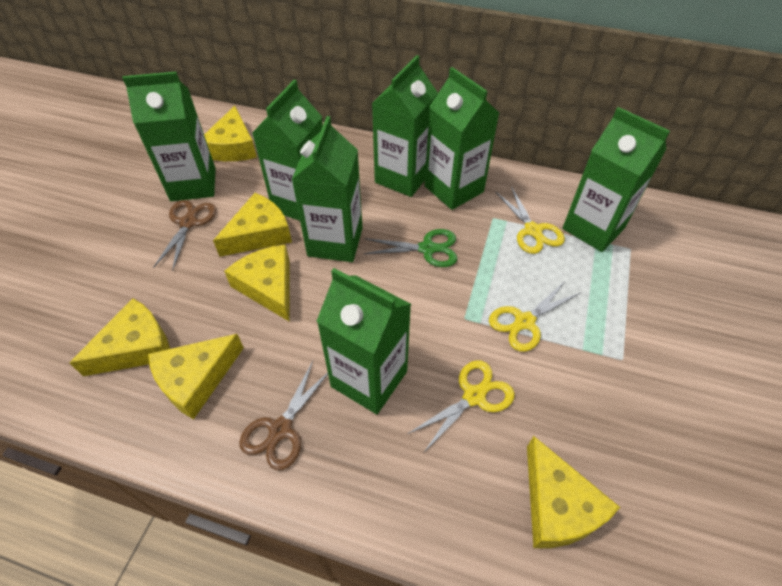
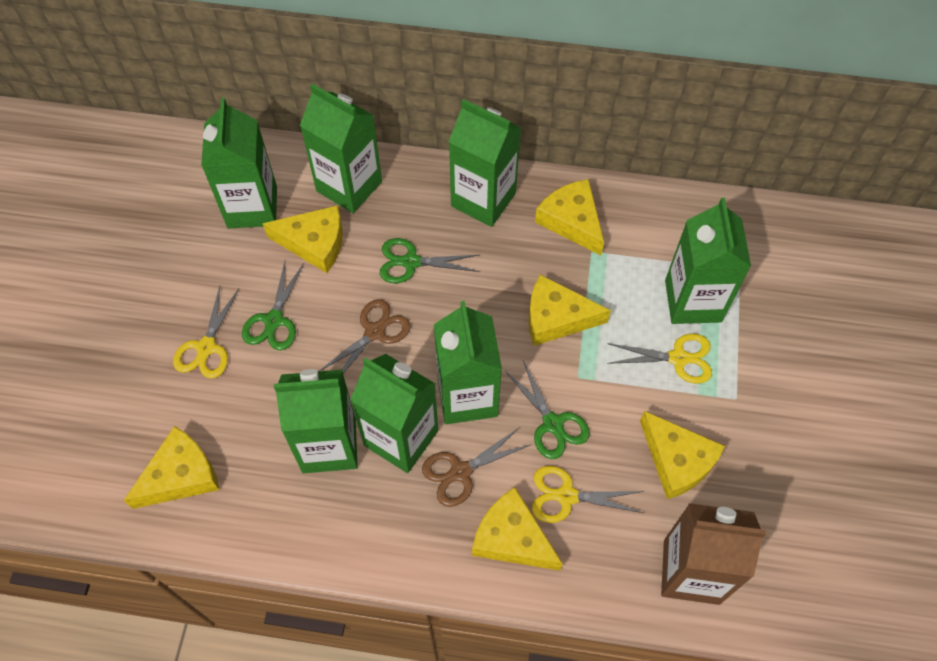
brown carton: 0 -> 1
green scissors: 1 -> 3

